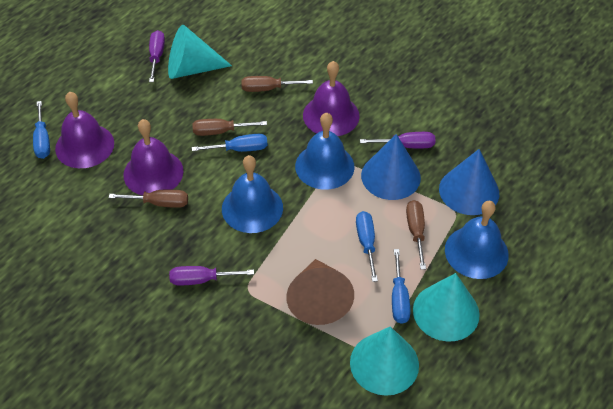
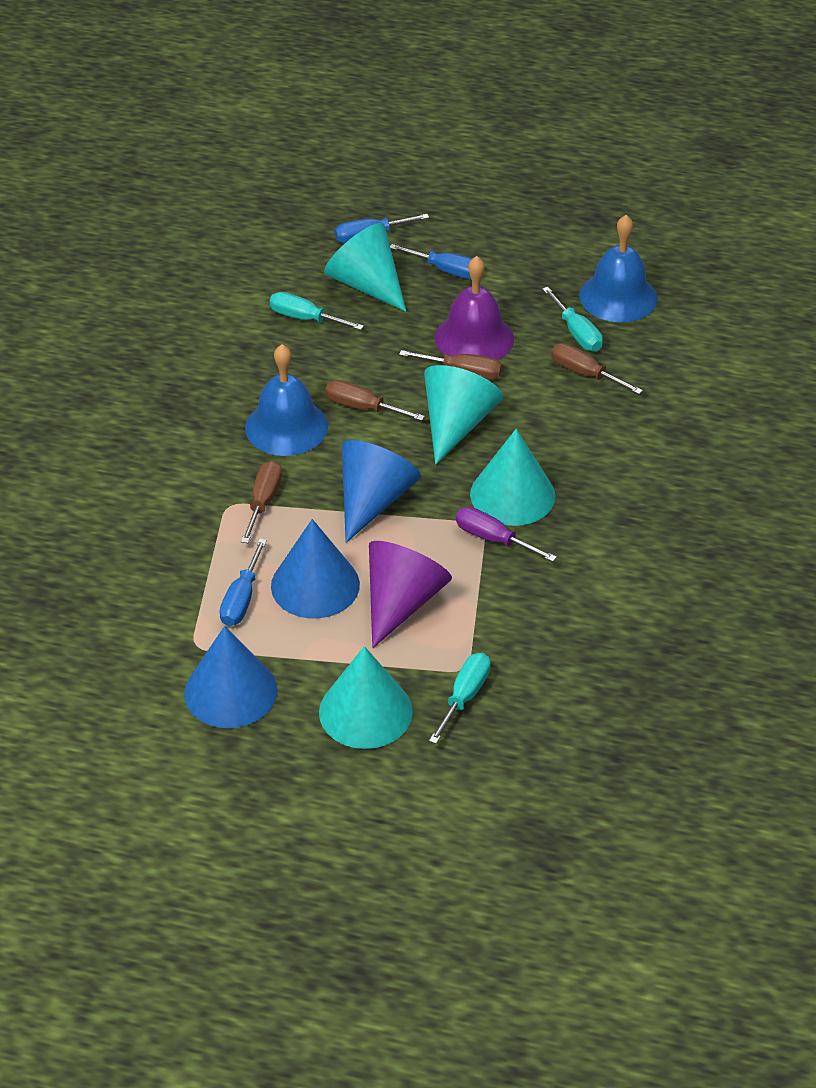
blue bell: 3 -> 2
blue cone: 2 -> 3
blue screwdriver: 4 -> 3
brown cone: 1 -> 0
purple bell: 3 -> 1
purple cone: 0 -> 1
purple screwdriver: 3 -> 1
turquoise cone: 3 -> 4
turquoise screwdriver: 0 -> 3

